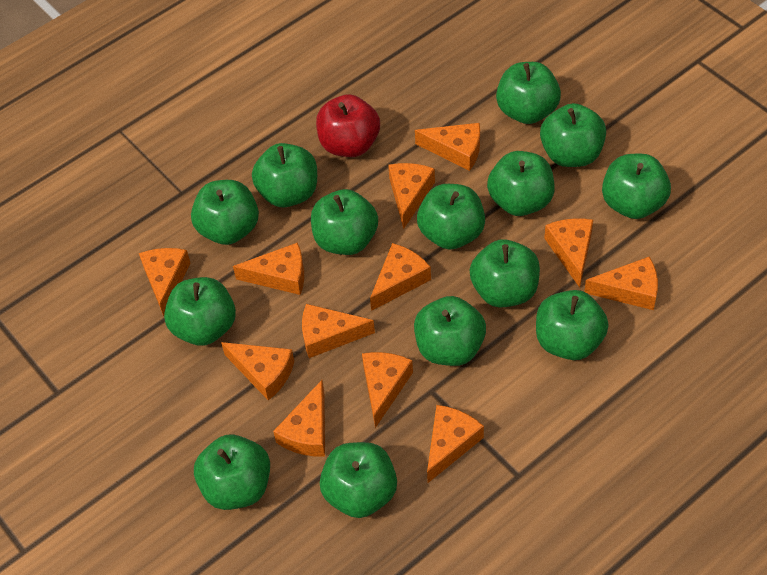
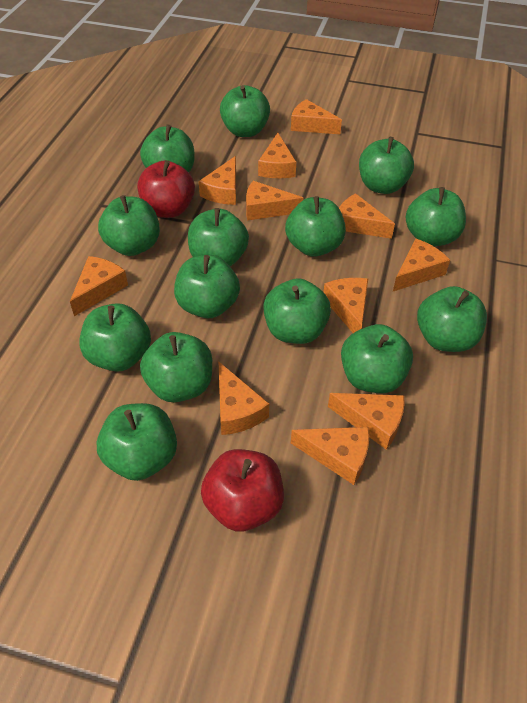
orange cheese: 12 -> 11
red apple: 1 -> 2

